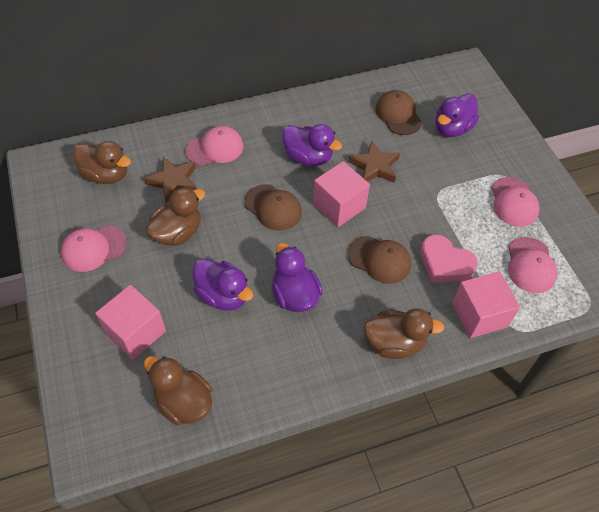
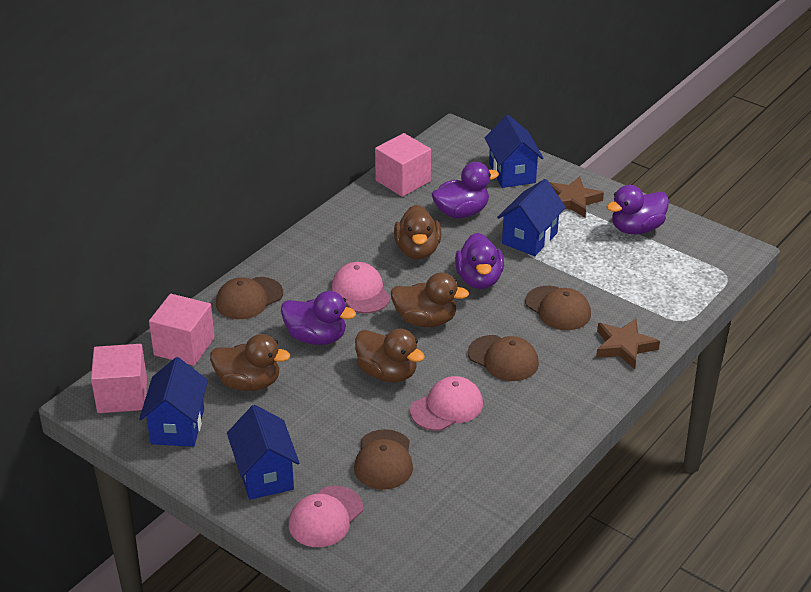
blue house: 0 -> 4
brown cap: 3 -> 4
pink cap: 4 -> 3
pink heart: 1 -> 0

